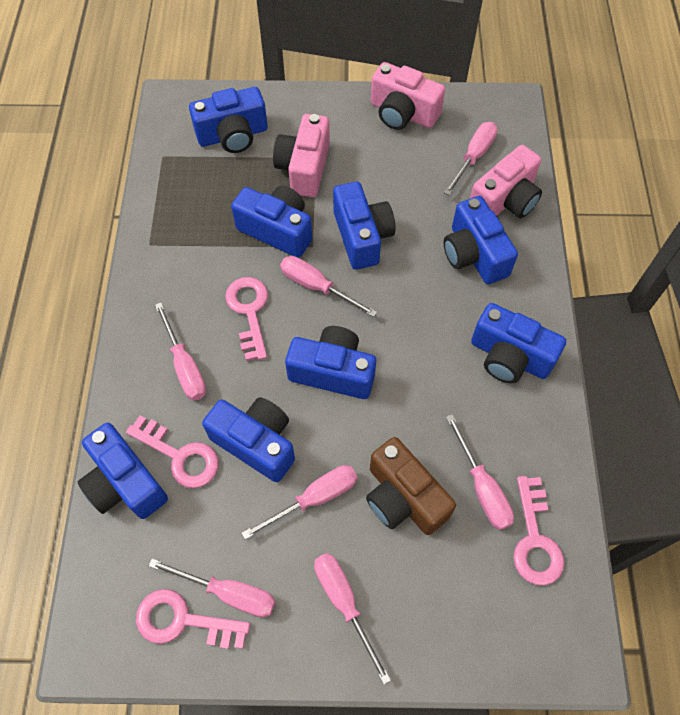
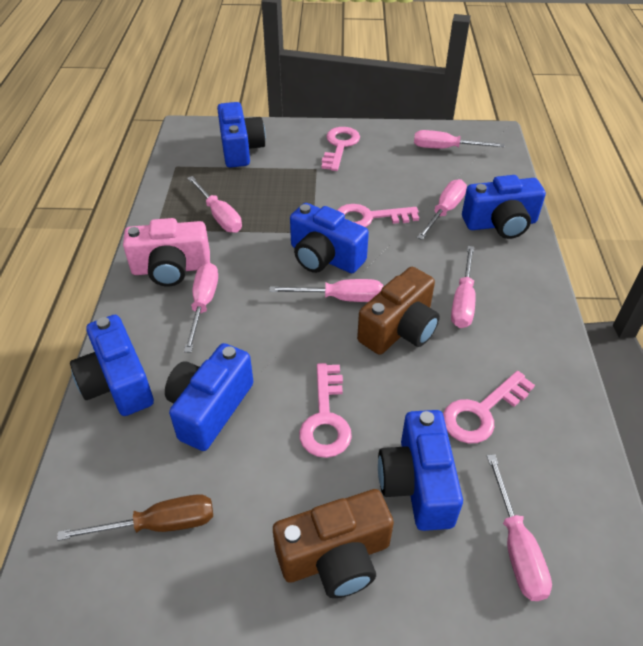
blue camera: 8 -> 6
brown camera: 1 -> 2
brown screwdriver: 0 -> 1
pink camera: 3 -> 1

